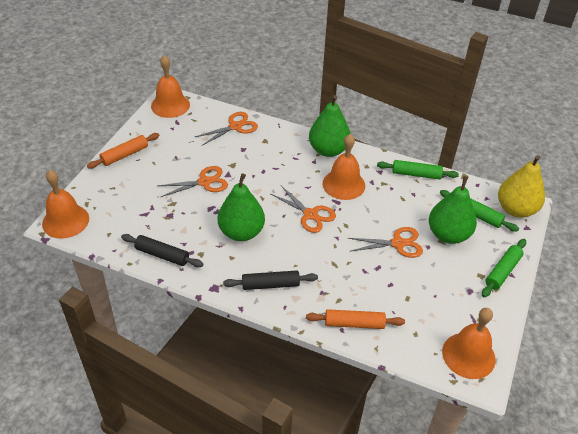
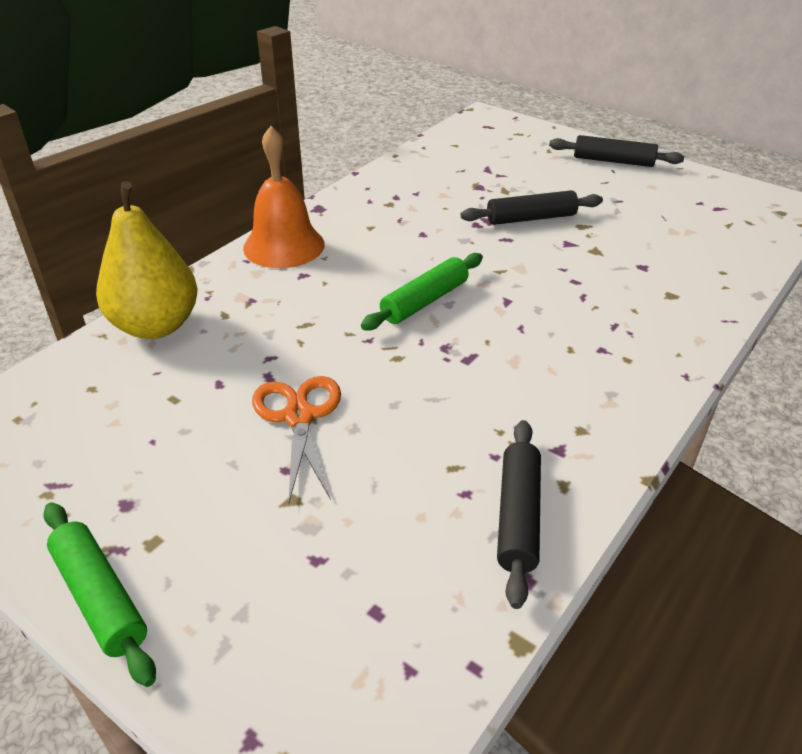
black rolling pin: 2 -> 3
green pear: 3 -> 0
green rolling pin: 3 -> 2
orange bell: 4 -> 1
orange rolling pin: 2 -> 0
orange scissors: 4 -> 1

